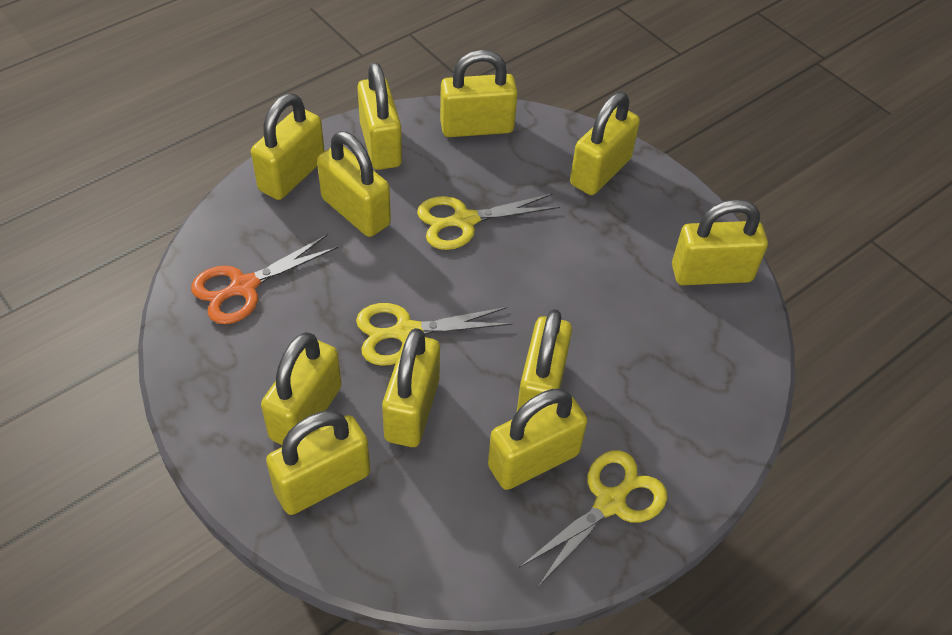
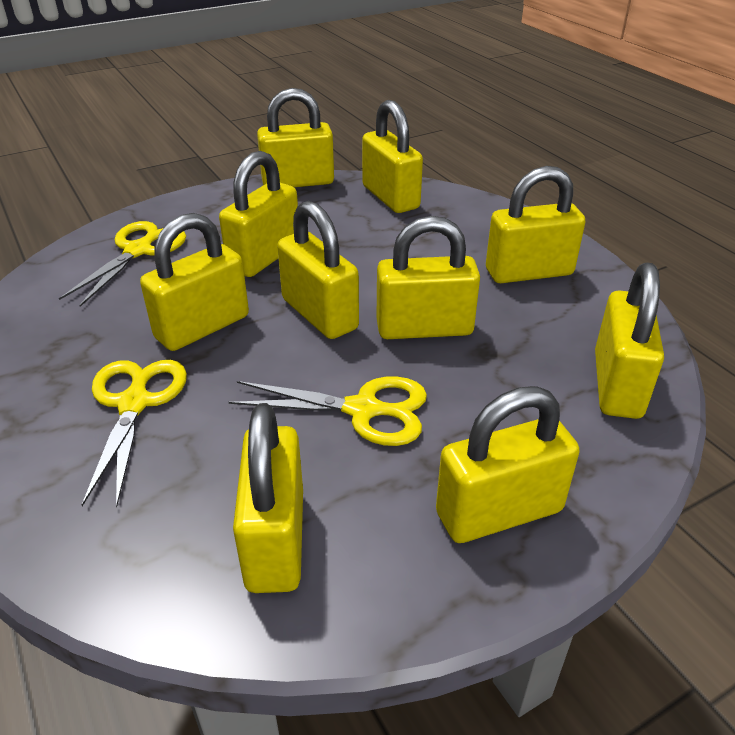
orange scissors: 1 -> 0
yellow padlock: 11 -> 10

